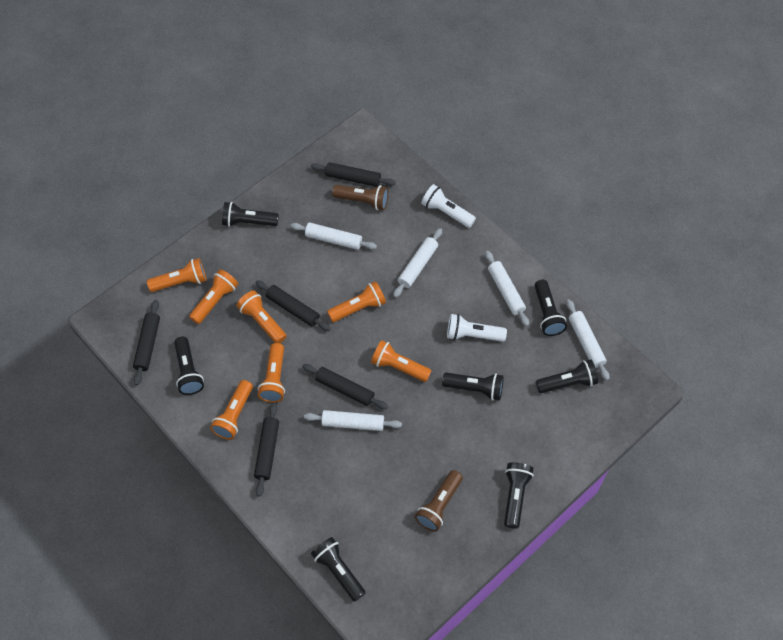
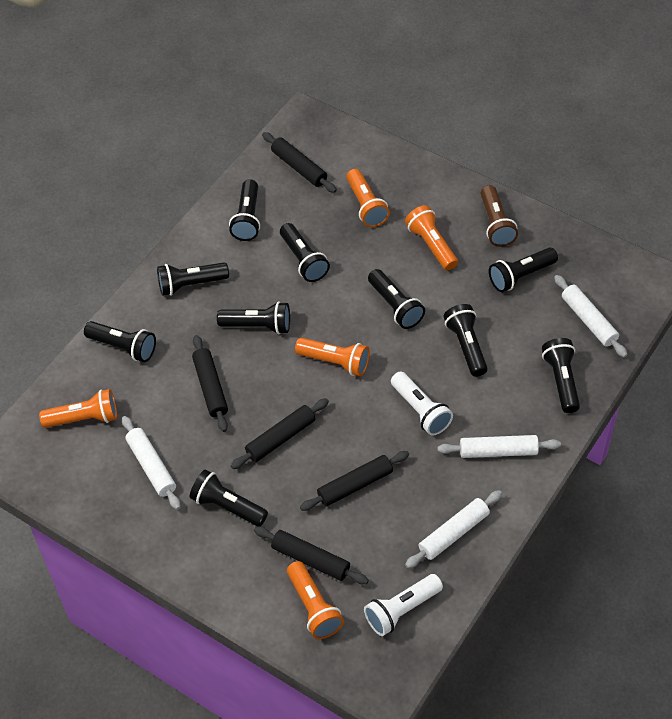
black flashlight: 7 -> 10
brown flashlight: 2 -> 1
orange flashlight: 7 -> 5
white rolling pin: 5 -> 4

